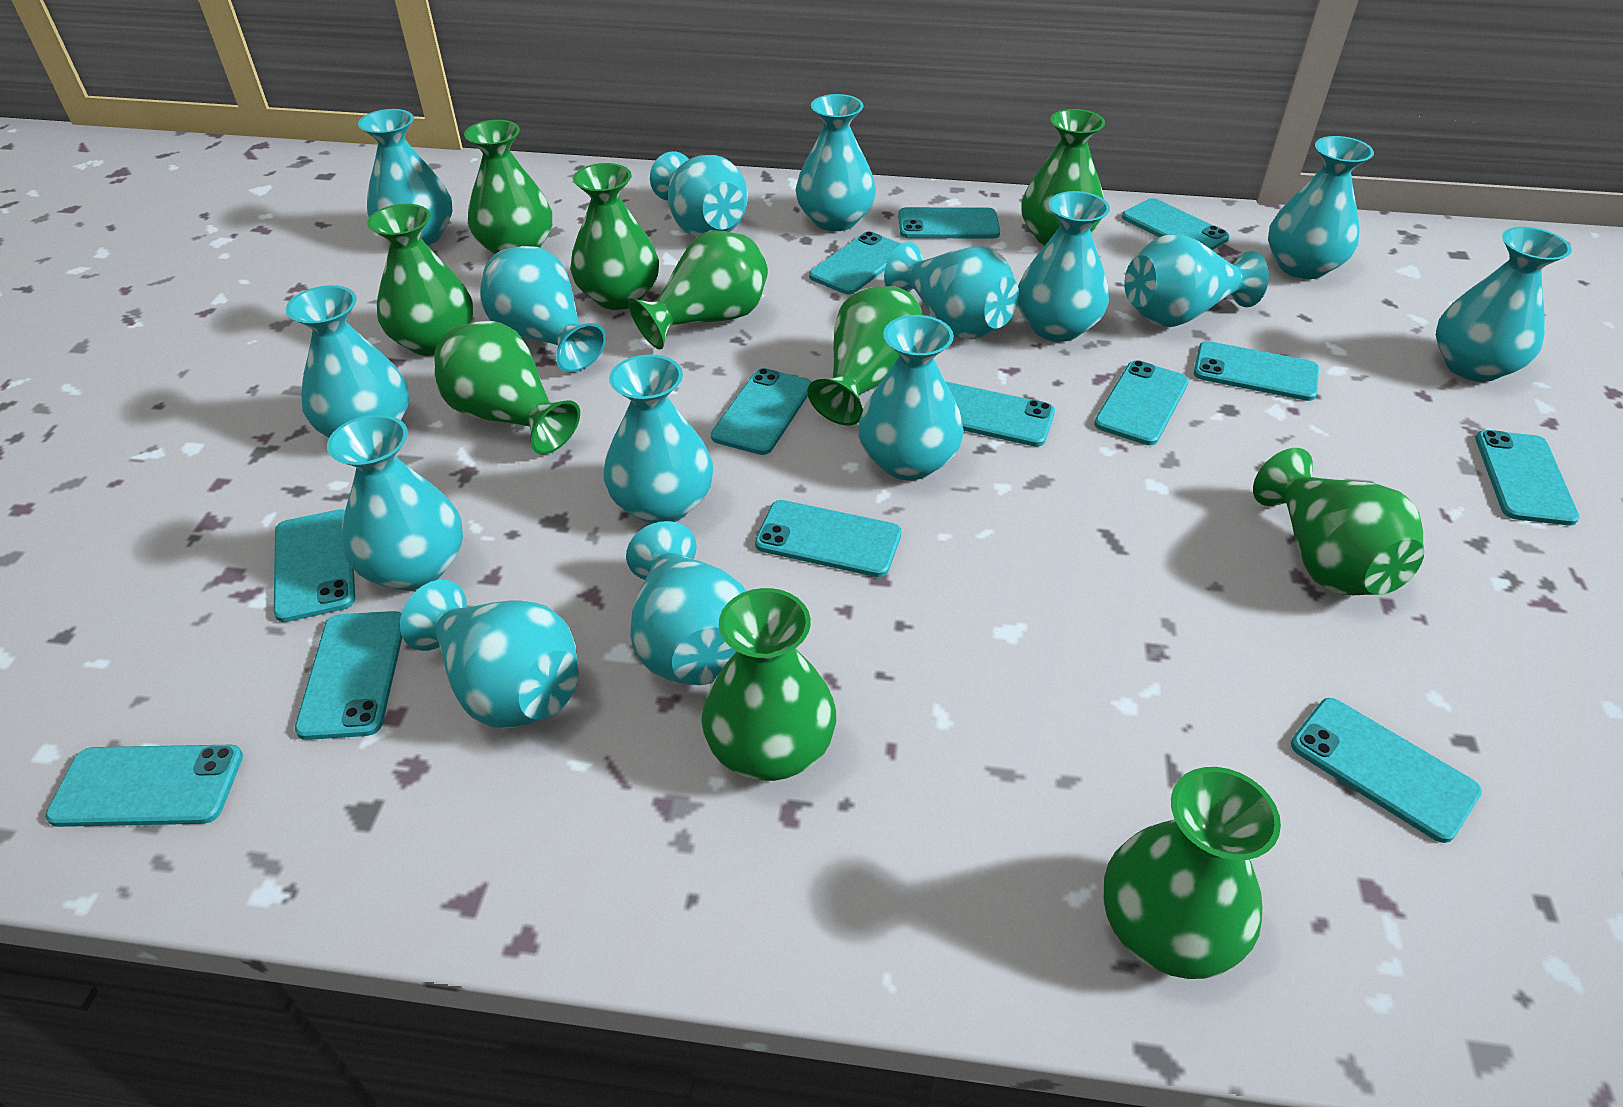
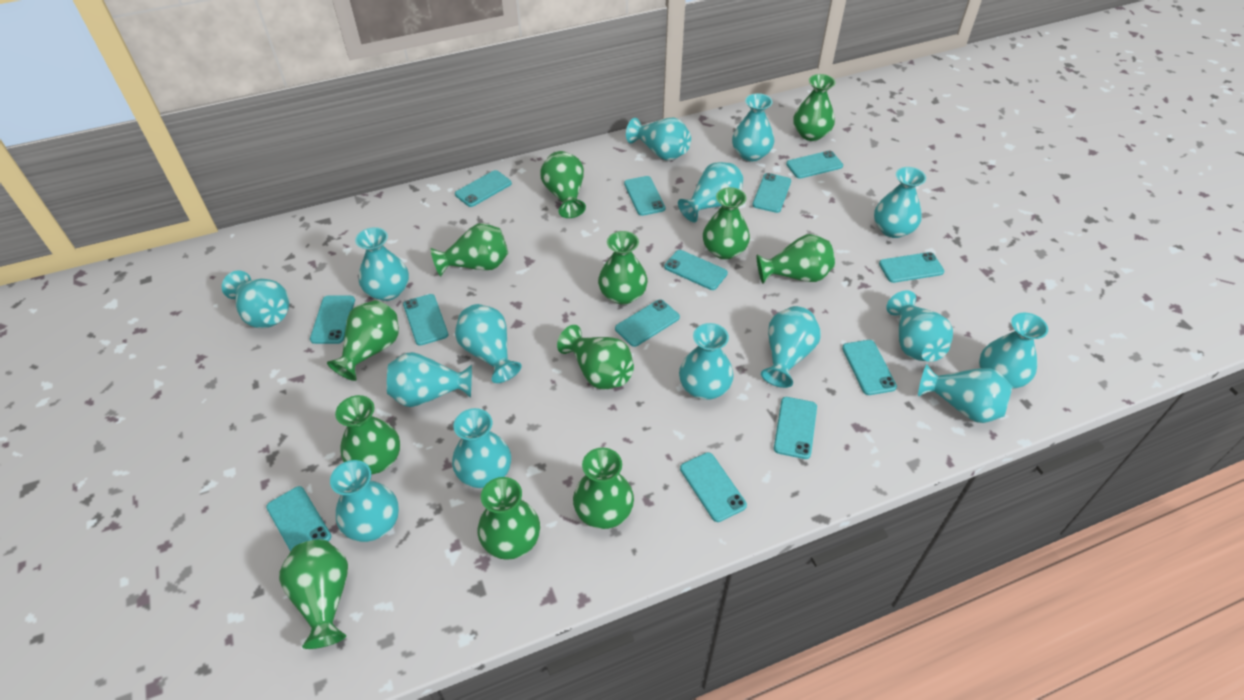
green vase: 10 -> 12

